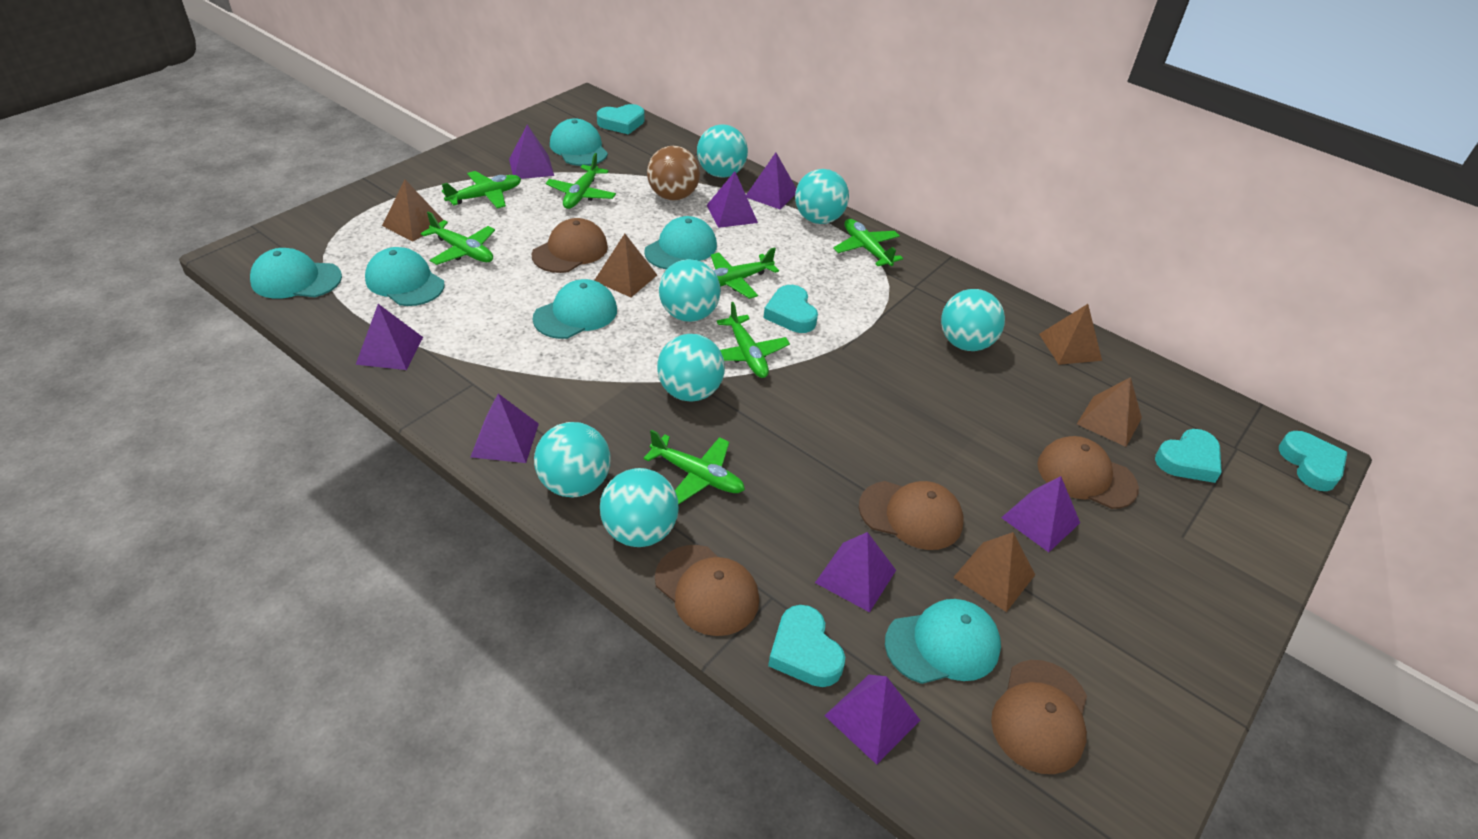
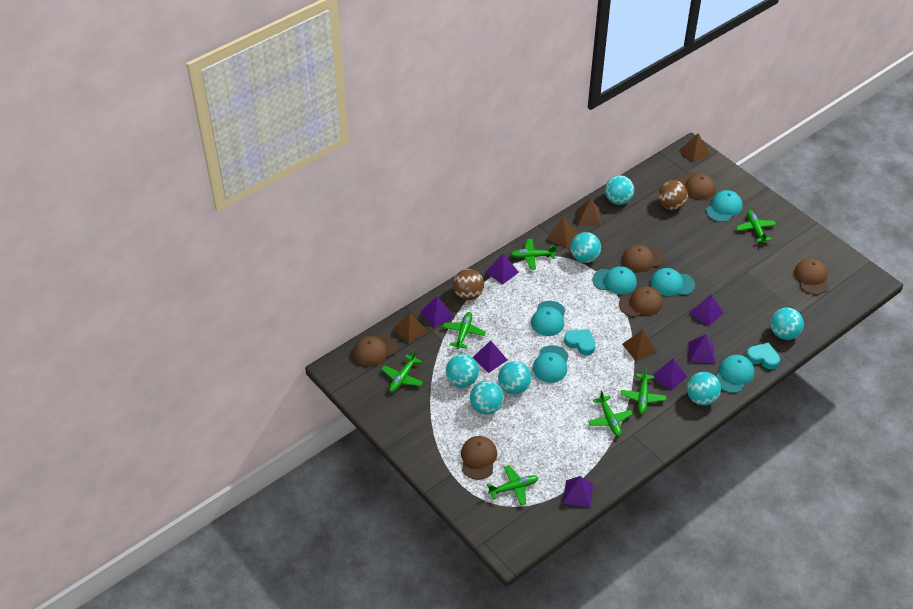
brown ball: 1 -> 2
brown cap: 5 -> 6
purple pyramid: 8 -> 7
turquoise heart: 5 -> 2

